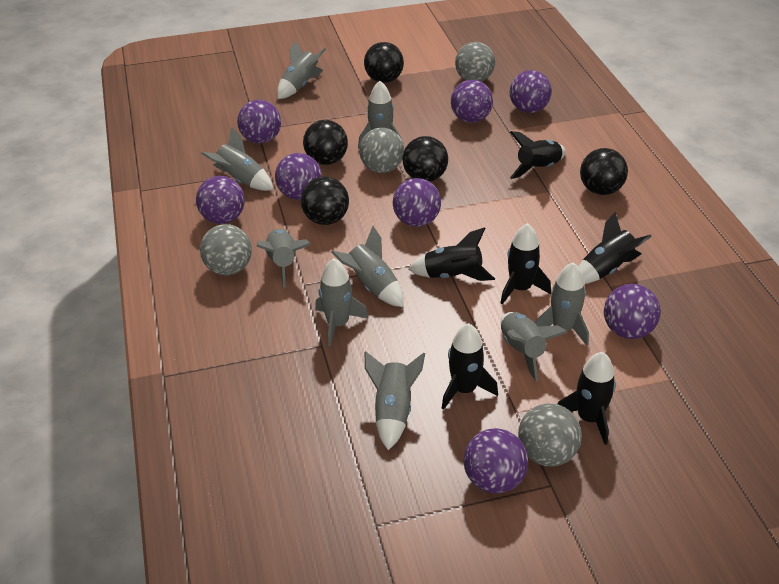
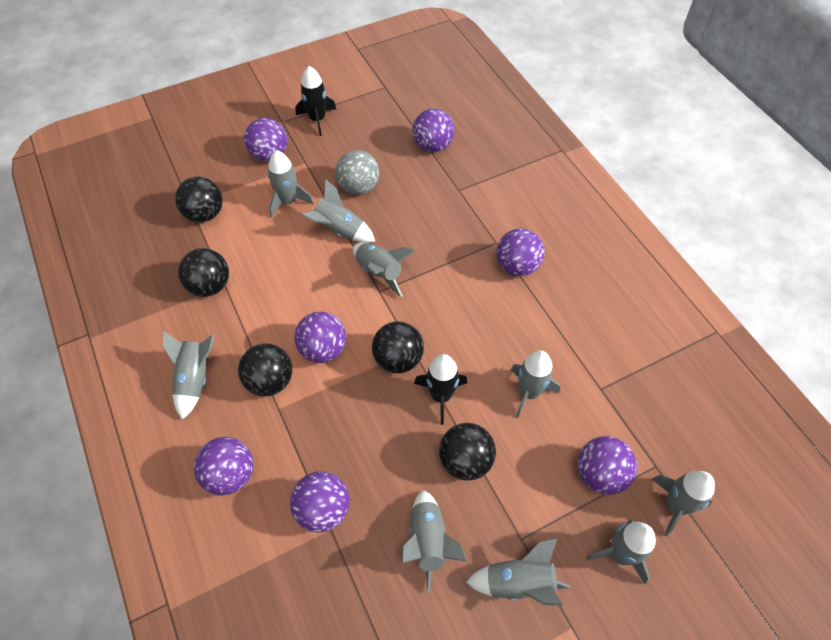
black rocket: 6 -> 2
grey ball: 4 -> 1
purple ball: 8 -> 7

